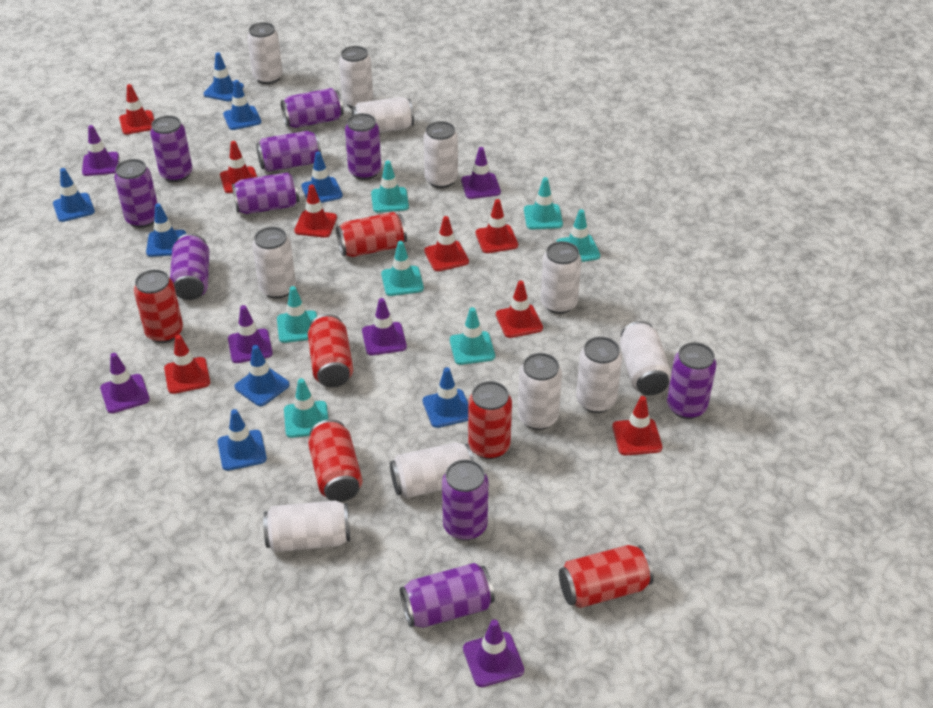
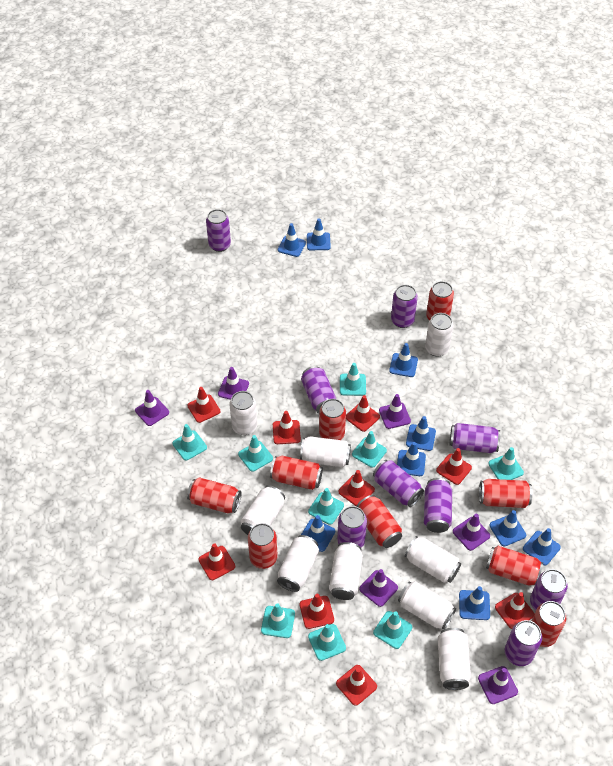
blue traffic cone: 8 -> 9
purple can: 10 -> 9
red can: 6 -> 9
red traffic cone: 8 -> 9
turquoise traffic cone: 7 -> 9
white can: 11 -> 9

